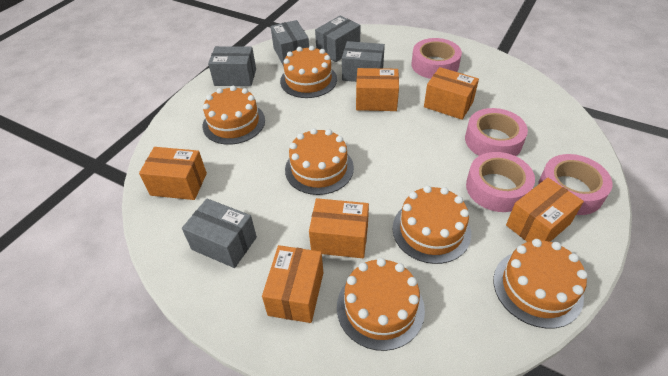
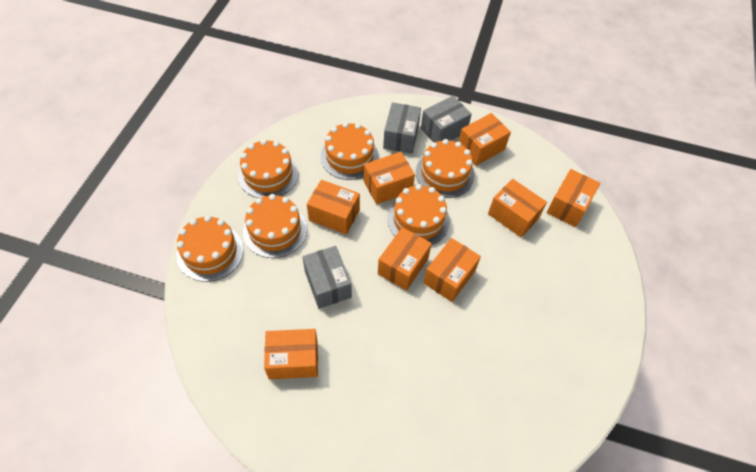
grey box: 5 -> 3
orange box: 6 -> 8
pink tape: 4 -> 0

